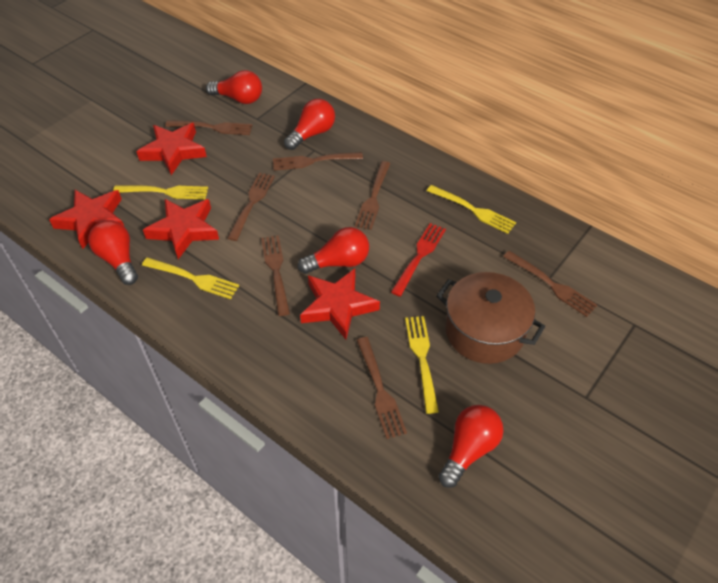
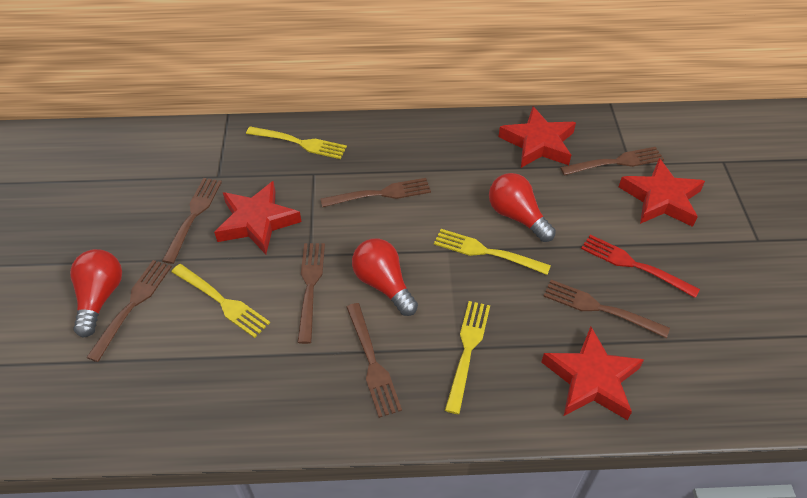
brown pot: 1 -> 0
red light bulb: 5 -> 3

